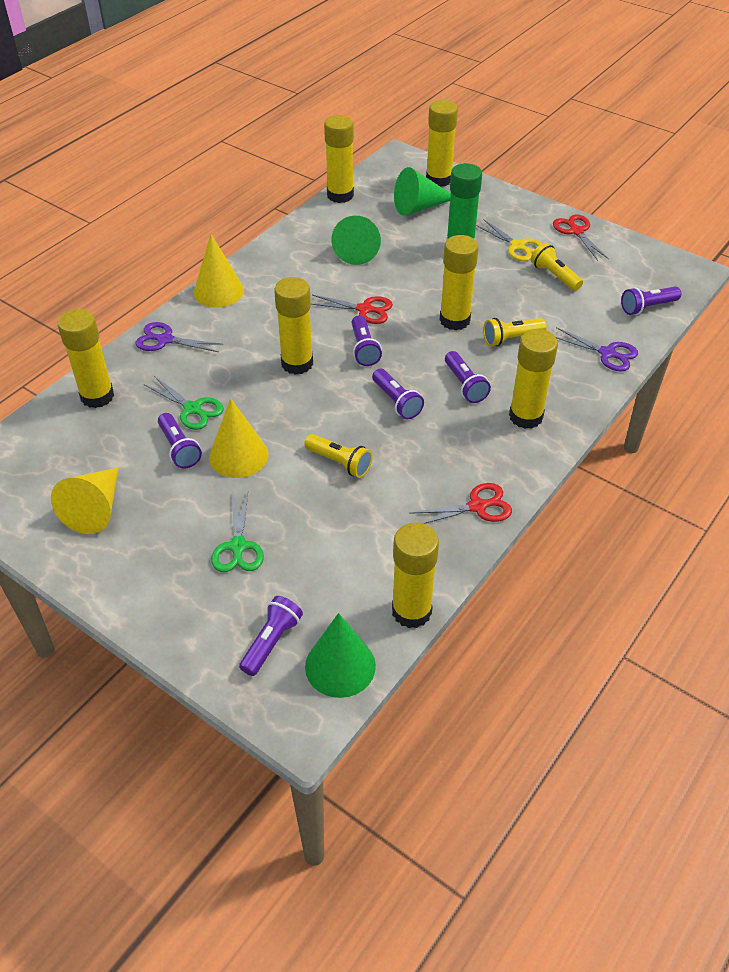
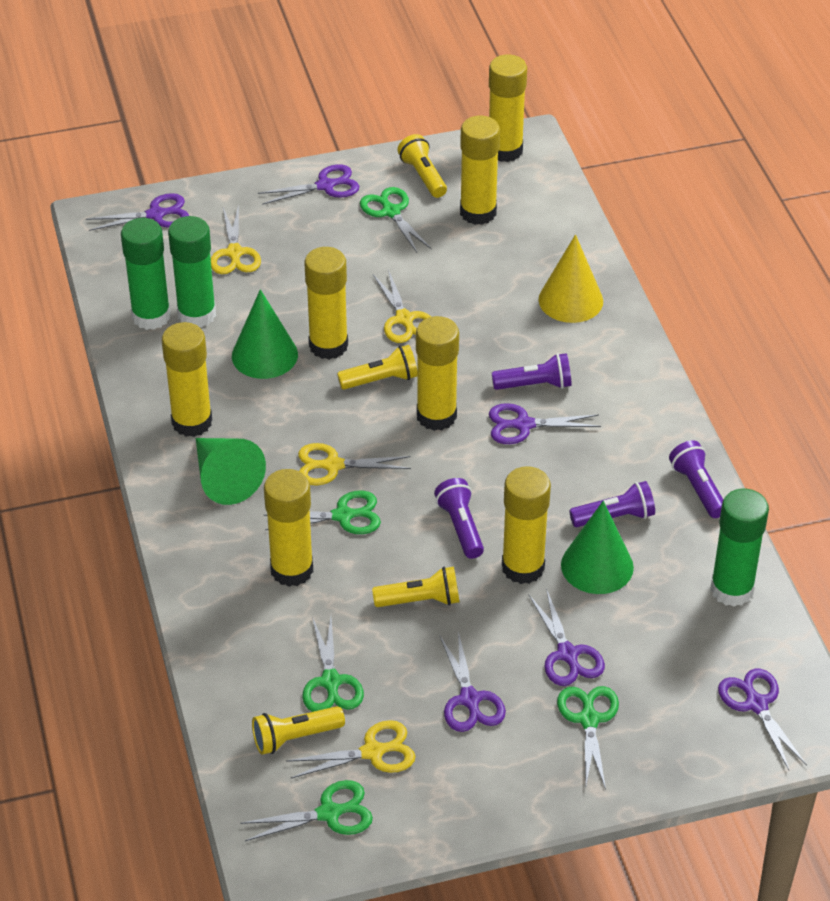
green glue stick: 1 -> 3
green scissors: 2 -> 5
purple flashlight: 6 -> 4
purple scissors: 2 -> 6
red scissors: 3 -> 0
yellow cone: 3 -> 1
yellow flashlight: 3 -> 4
yellow scissors: 1 -> 4

